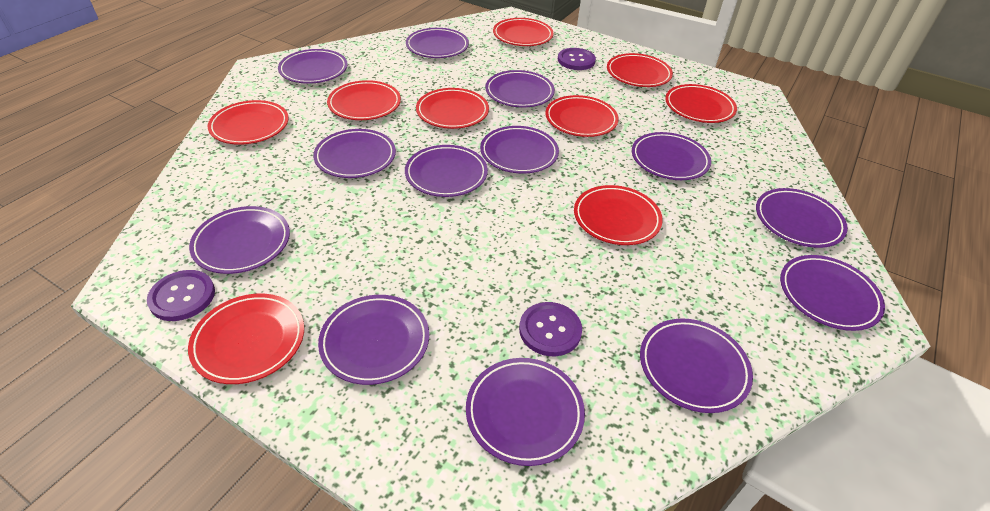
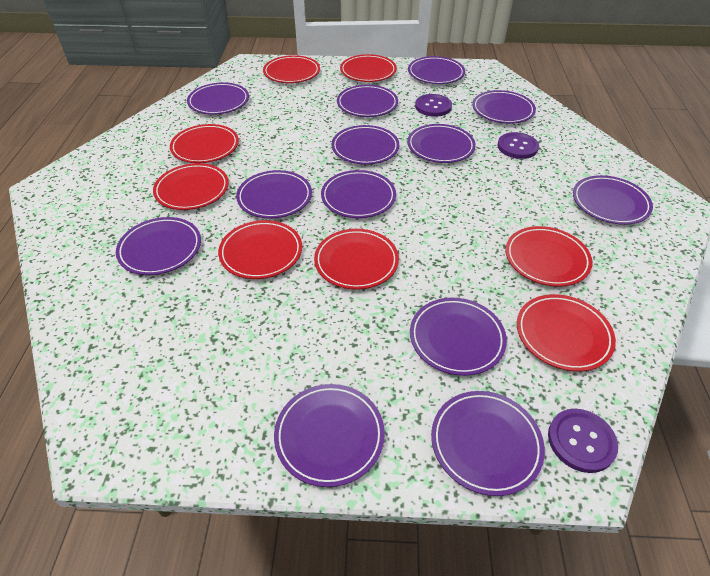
red plate: 9 -> 8

